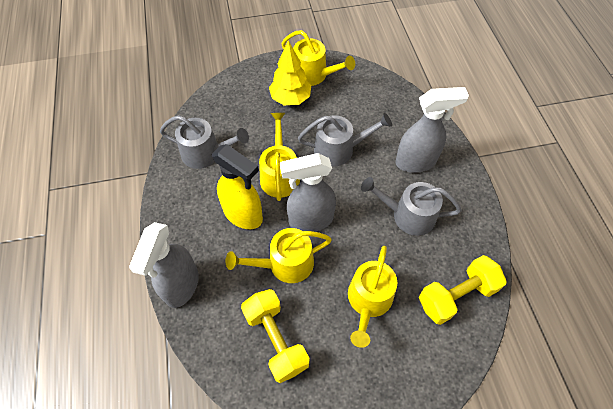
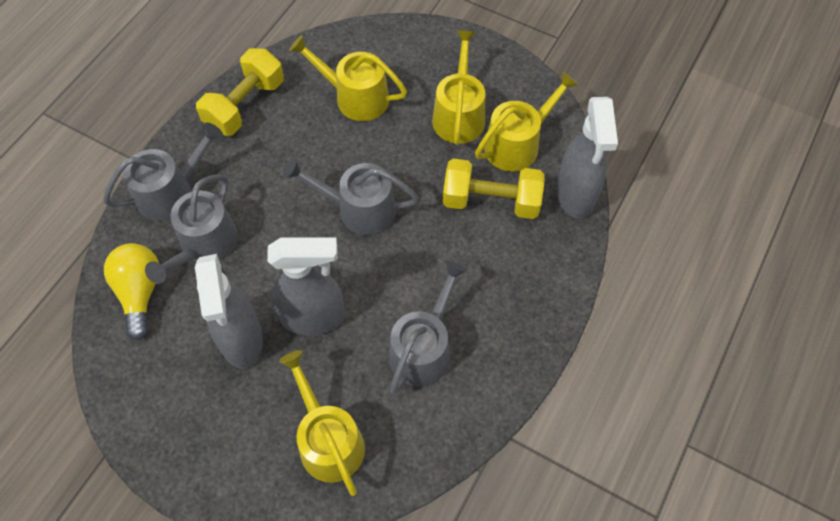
grey watering can: 3 -> 4
yellow light bulb: 0 -> 1
yellow spray bottle: 1 -> 0
yellow tree: 1 -> 0

